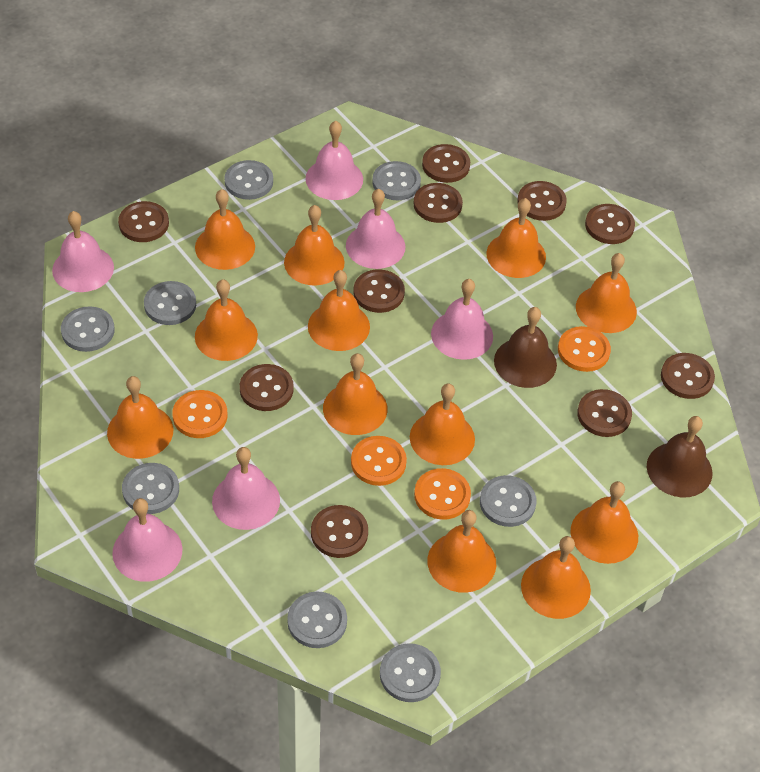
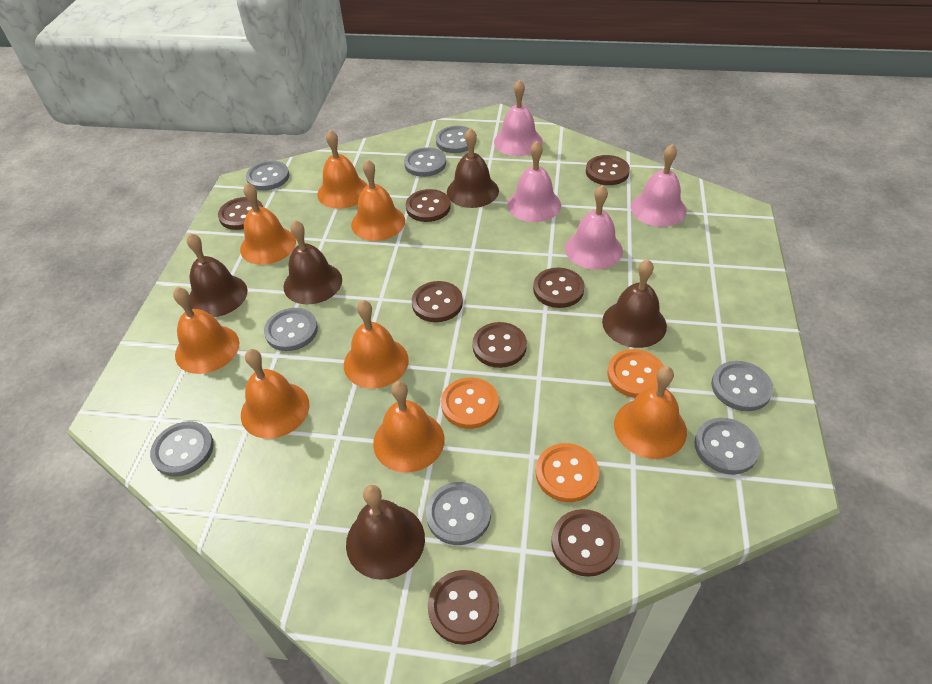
brown bell: 2 -> 5
brown button: 10 -> 8
orange bell: 12 -> 8
orange button: 4 -> 3
pink bell: 6 -> 4

